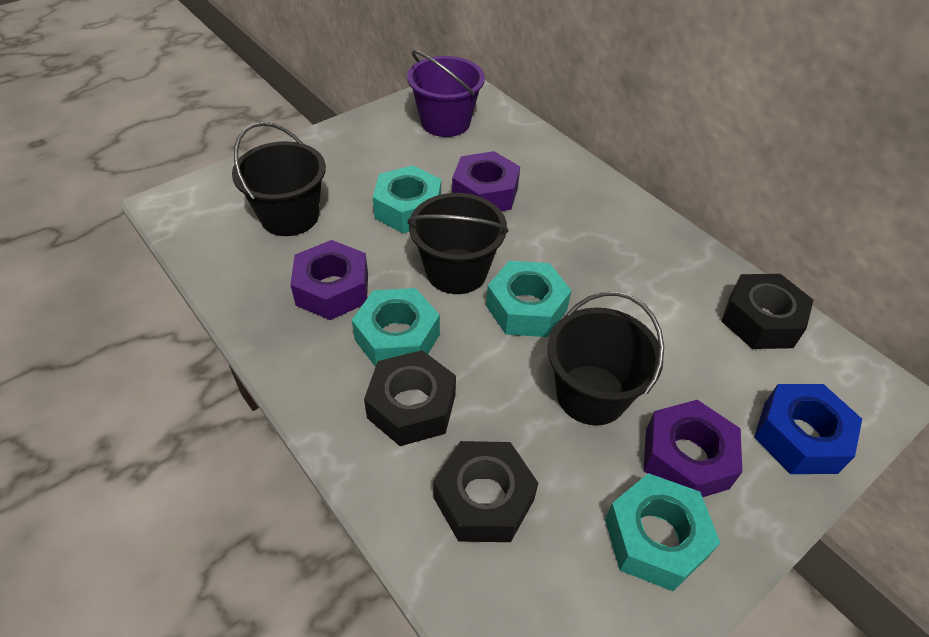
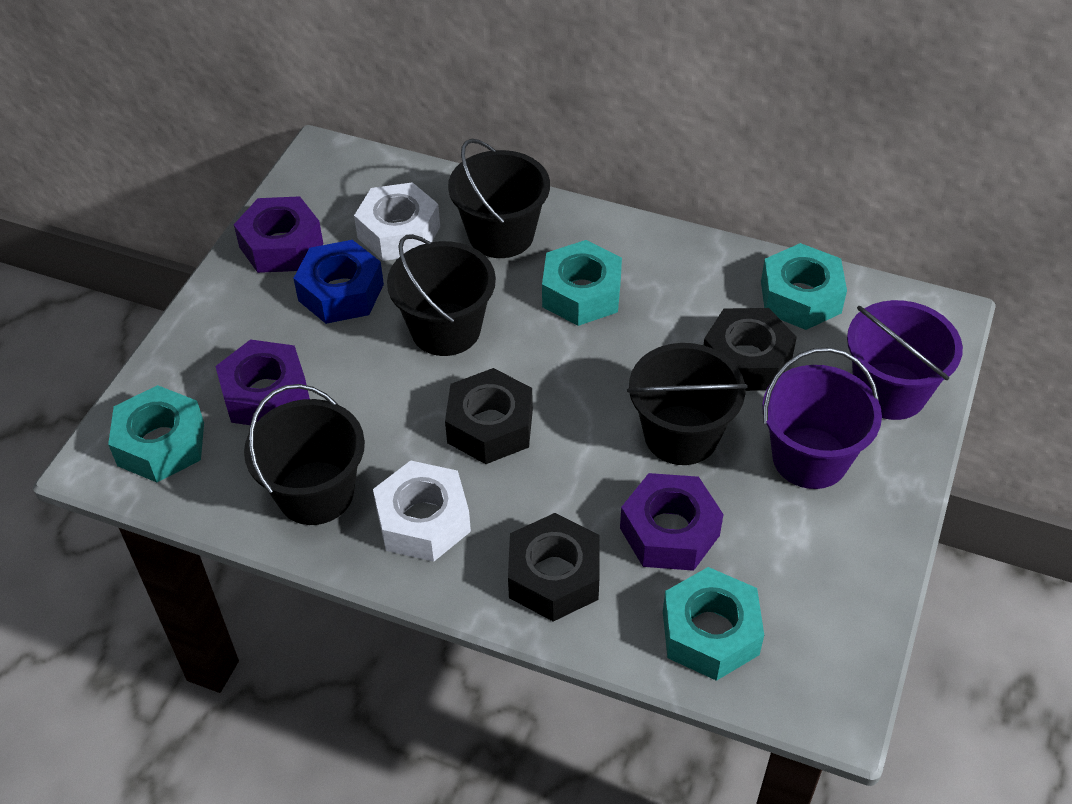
black bucket: 3 -> 4
purple bucket: 1 -> 2
white nut: 0 -> 2

